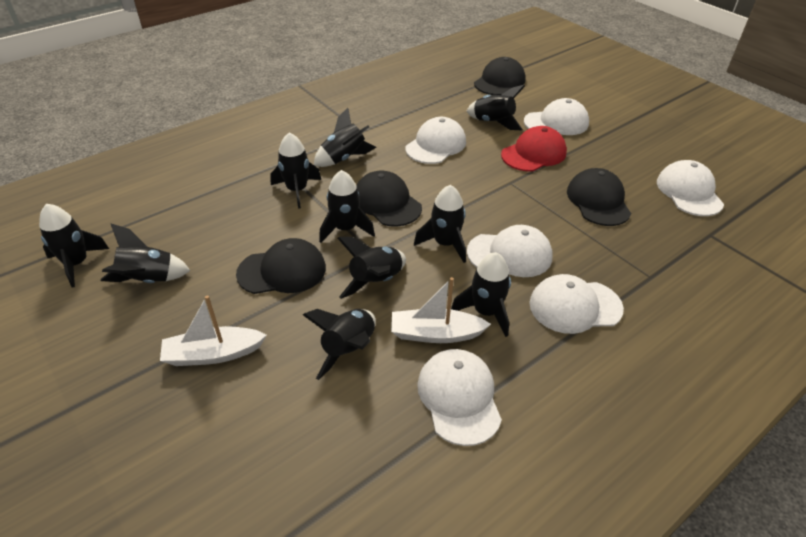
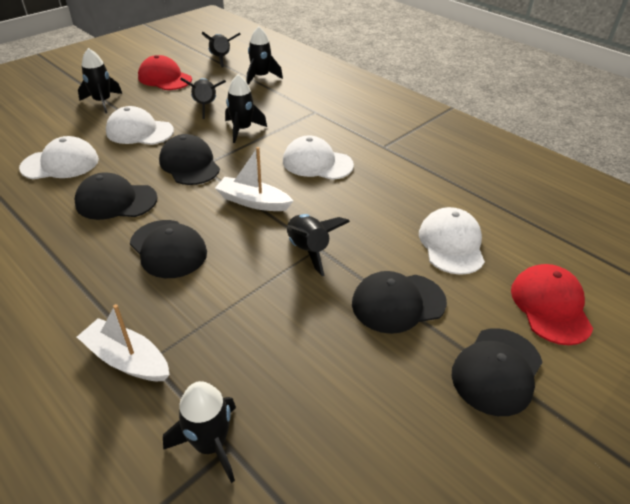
black cap: 4 -> 5
black rocket: 10 -> 7
red cap: 1 -> 2
white cap: 6 -> 4

